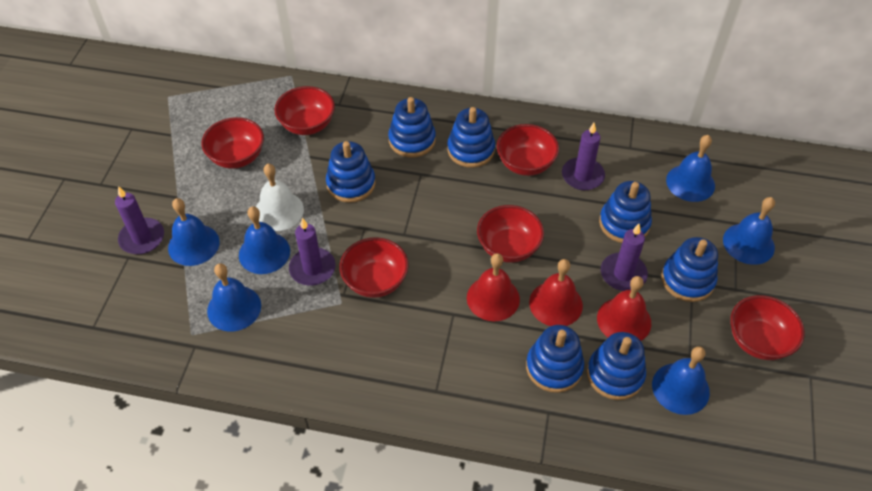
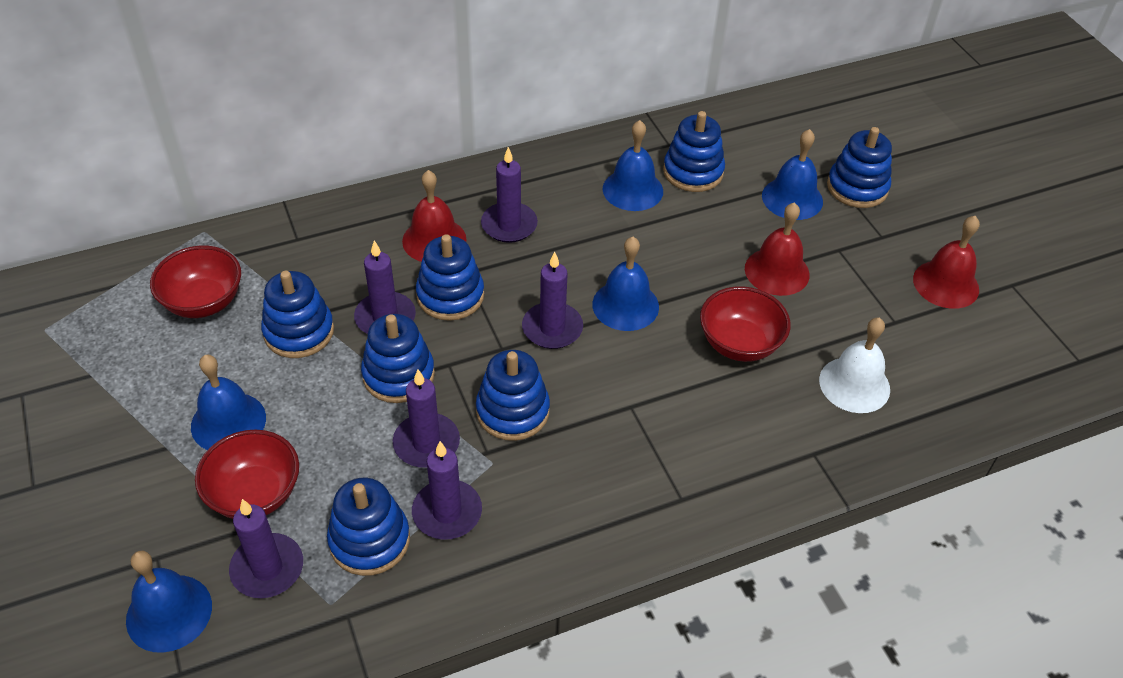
blue bell: 6 -> 5
purple candle: 4 -> 6
red bowl: 6 -> 3

